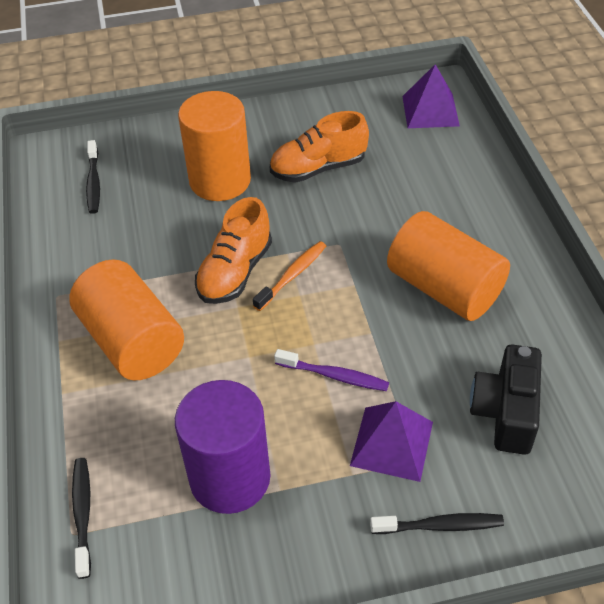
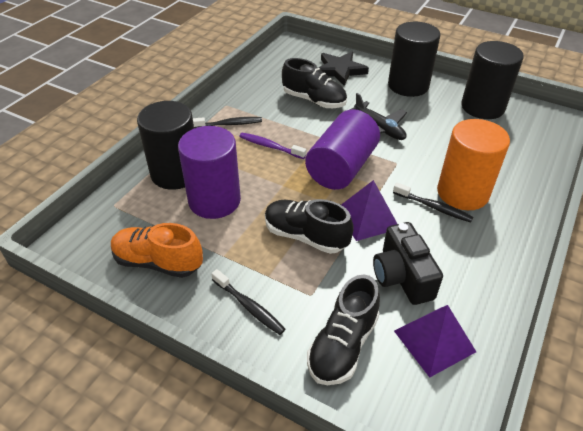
black cylinder: 0 -> 3
black plane: 0 -> 1
black shoe: 0 -> 3
black star: 0 -> 1
orange cylinder: 3 -> 1
orange shoe: 2 -> 1
orange toothbrush: 1 -> 0
purple cylinder: 1 -> 2

